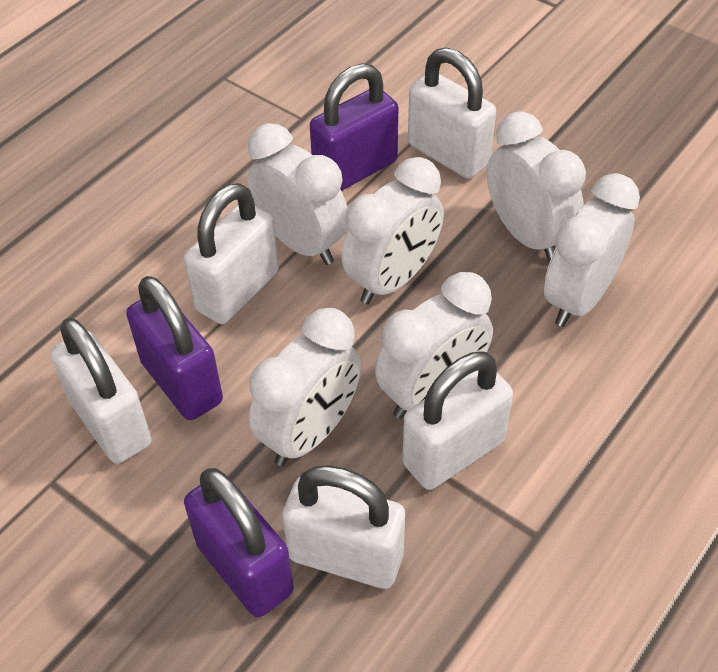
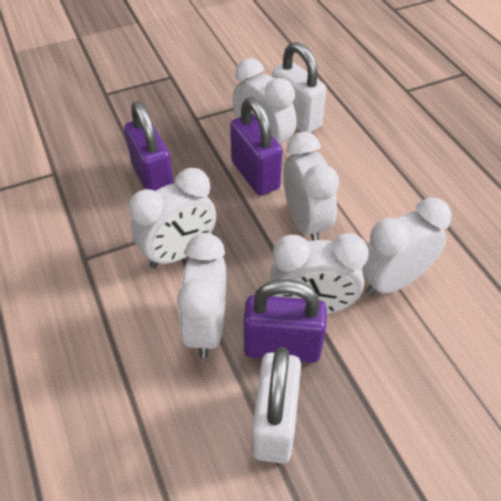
white padlock: 5 -> 2

